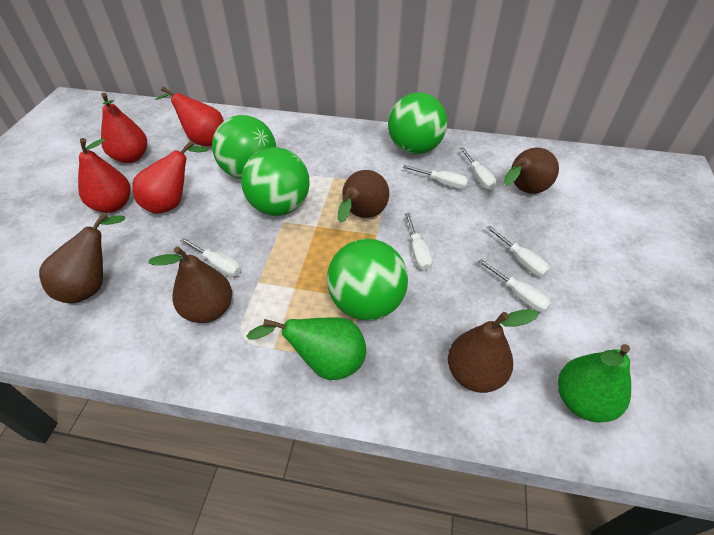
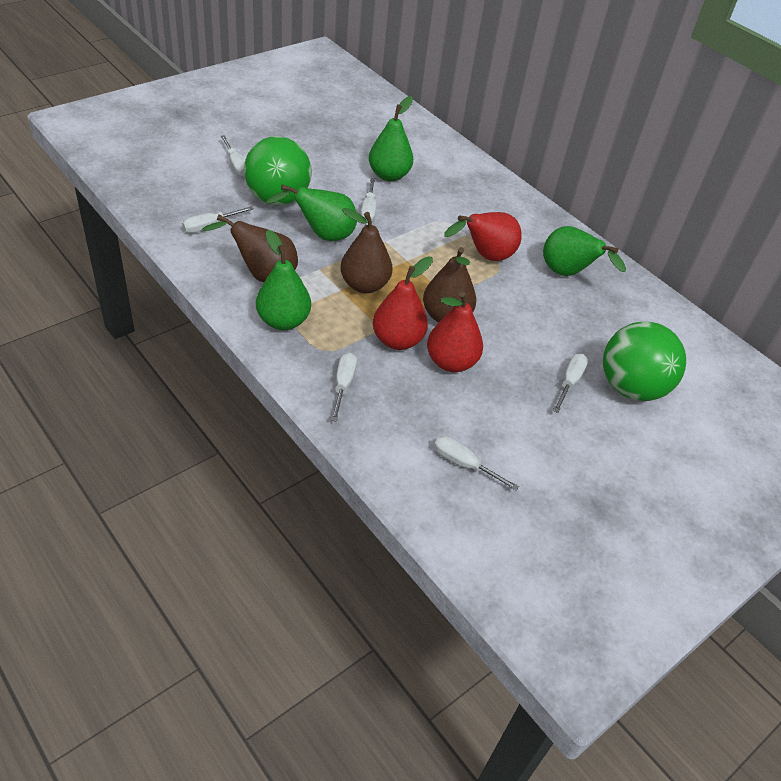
brown pear: 5 -> 3
green ball: 4 -> 2
green pear: 2 -> 4
red pear: 4 -> 3

